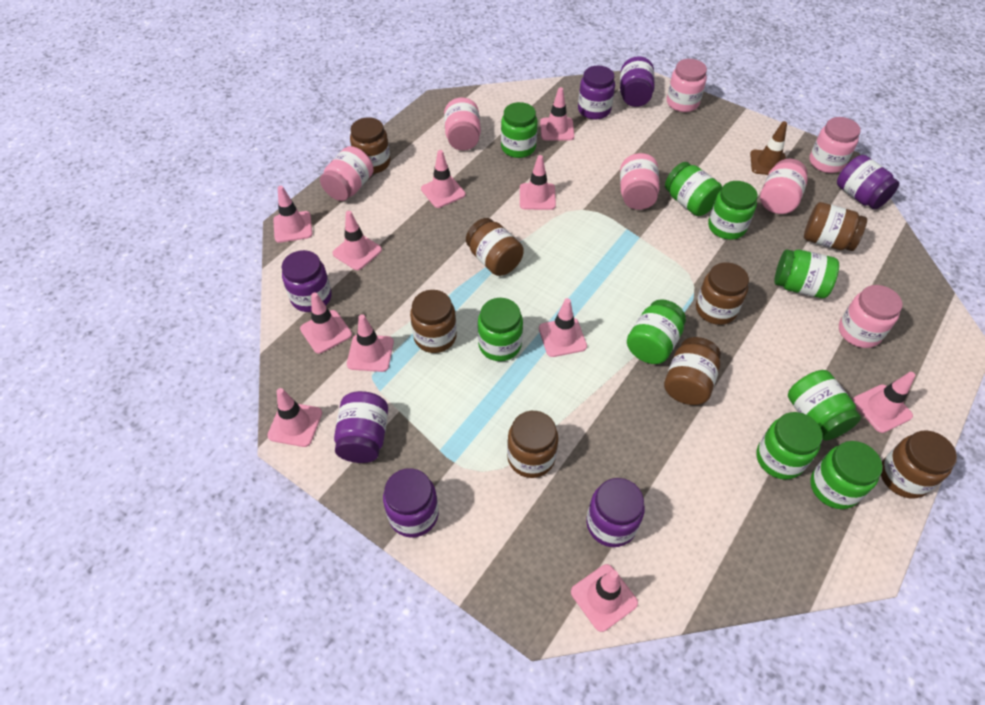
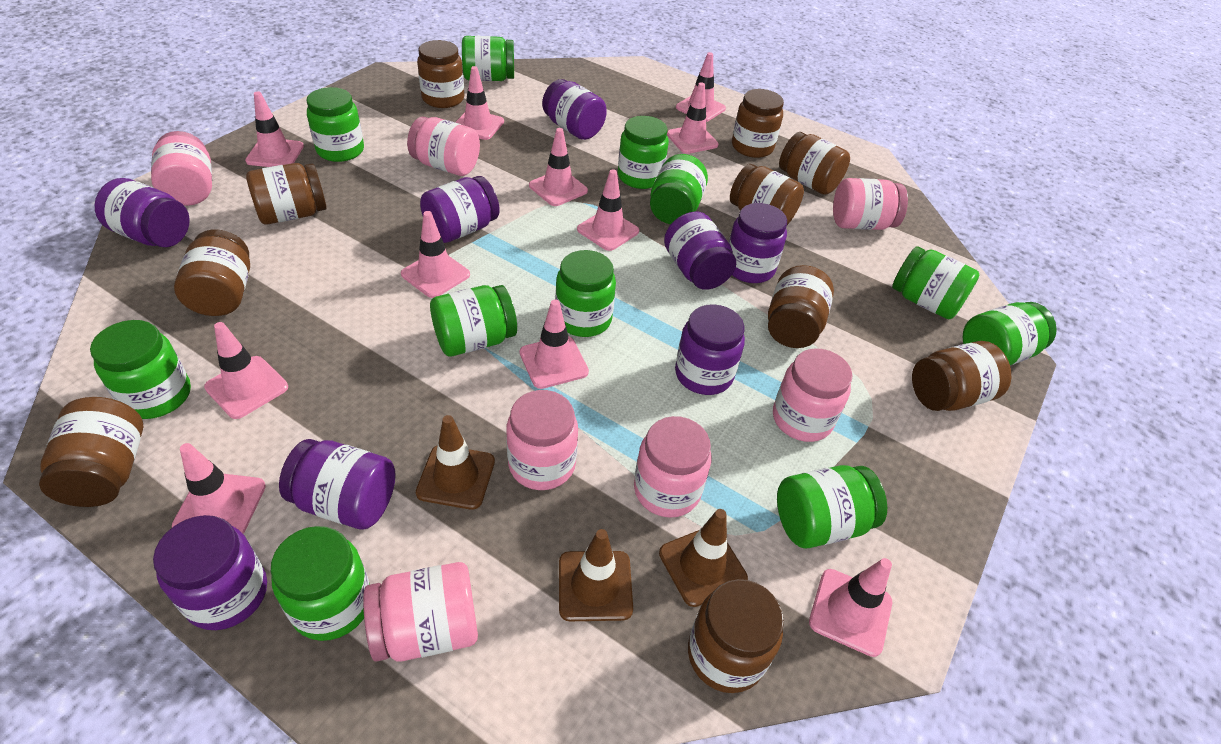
brown jar: 8 -> 10
brown traffic cone: 1 -> 3
green jar: 9 -> 11
purple jar: 7 -> 8

